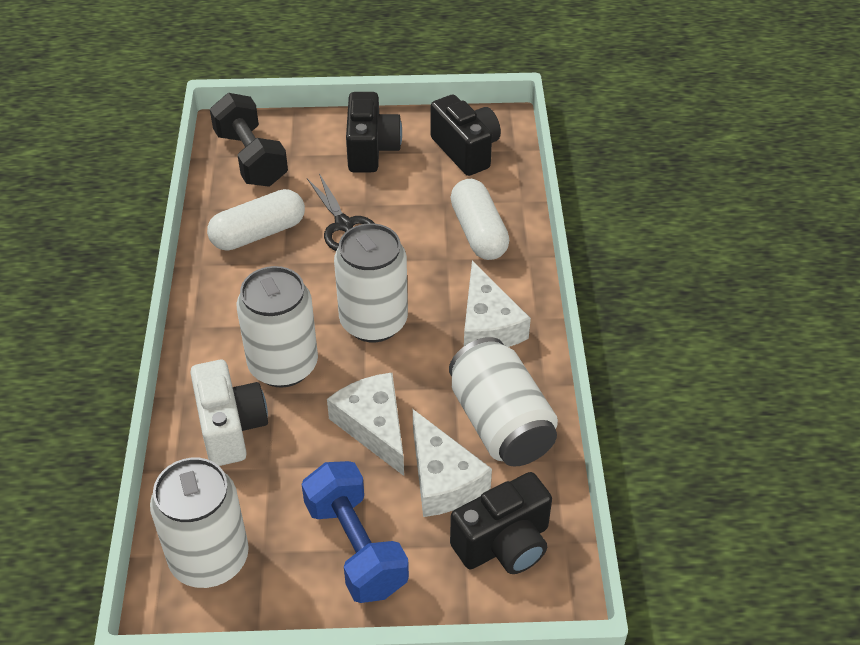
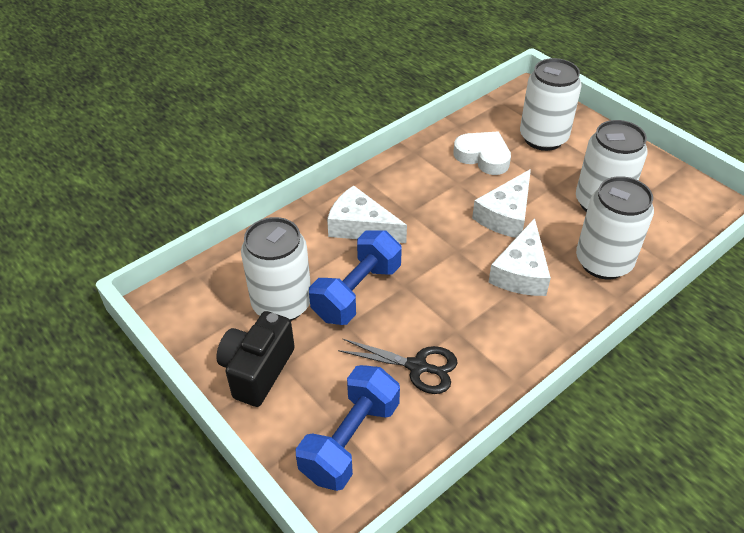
black camera: 3 -> 1
black dumbbell: 1 -> 0
blue dumbbell: 1 -> 2
white camera: 1 -> 0
white capsule: 2 -> 0
white heart: 0 -> 1

